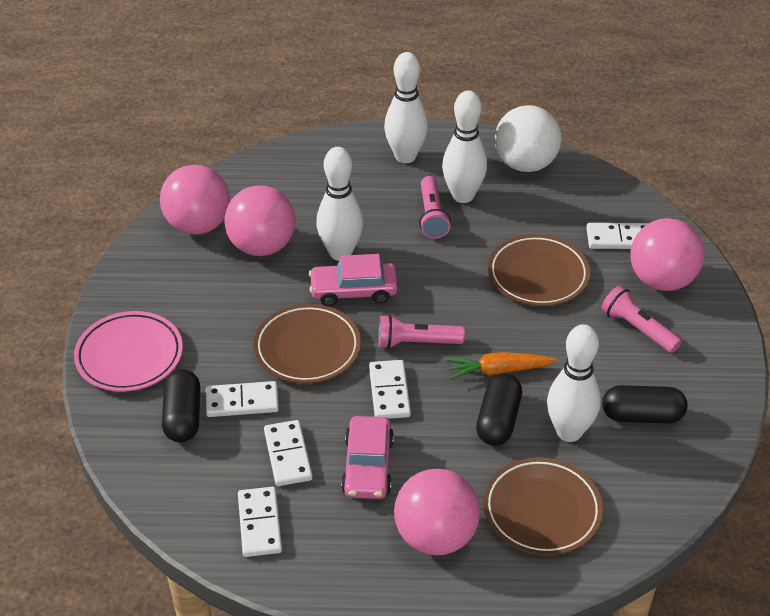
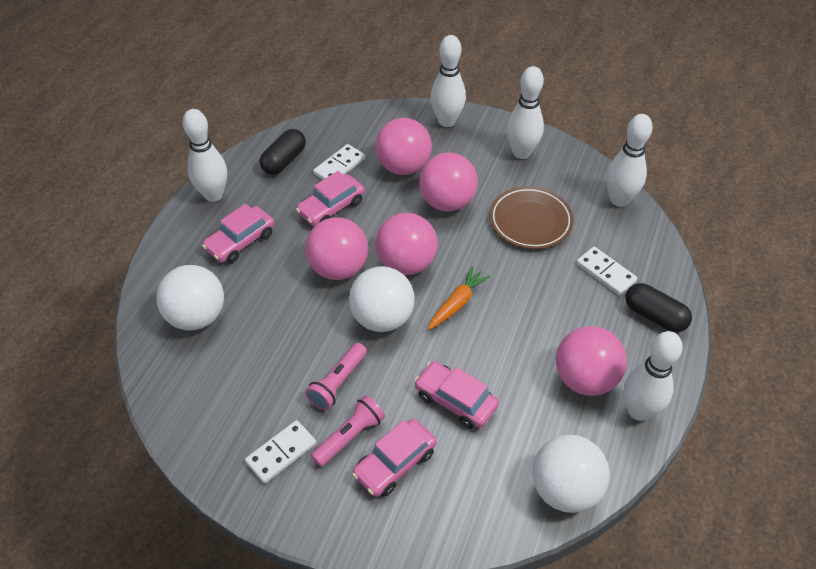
black capsule: 3 -> 2
brown plate: 3 -> 1
pink ball: 4 -> 5
pink car: 2 -> 4
pink flashlight: 3 -> 2
pink plate: 1 -> 0
white ball: 1 -> 3
white bowling pin: 4 -> 5
white domino: 5 -> 3

